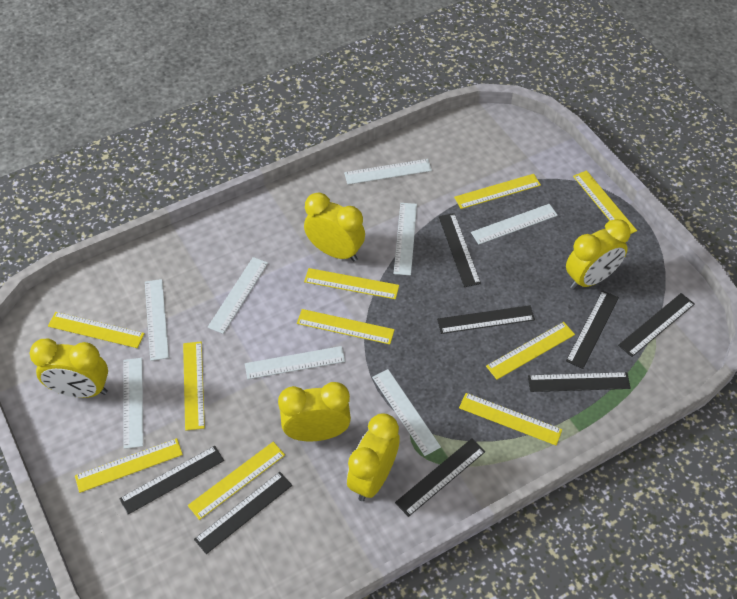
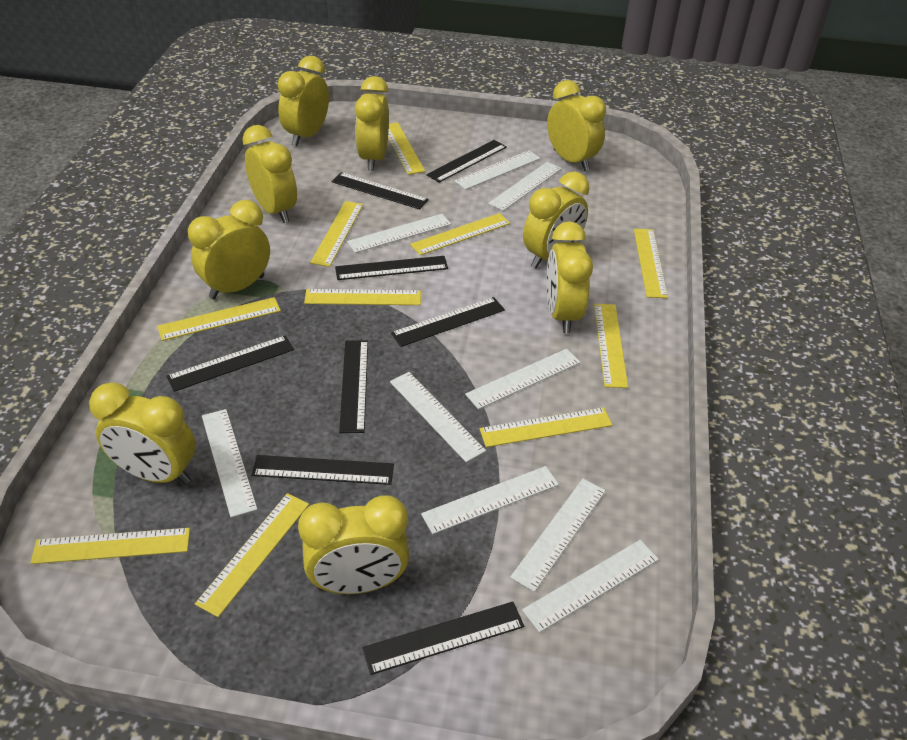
white ruler: 8 -> 9
yellow clock: 5 -> 9

